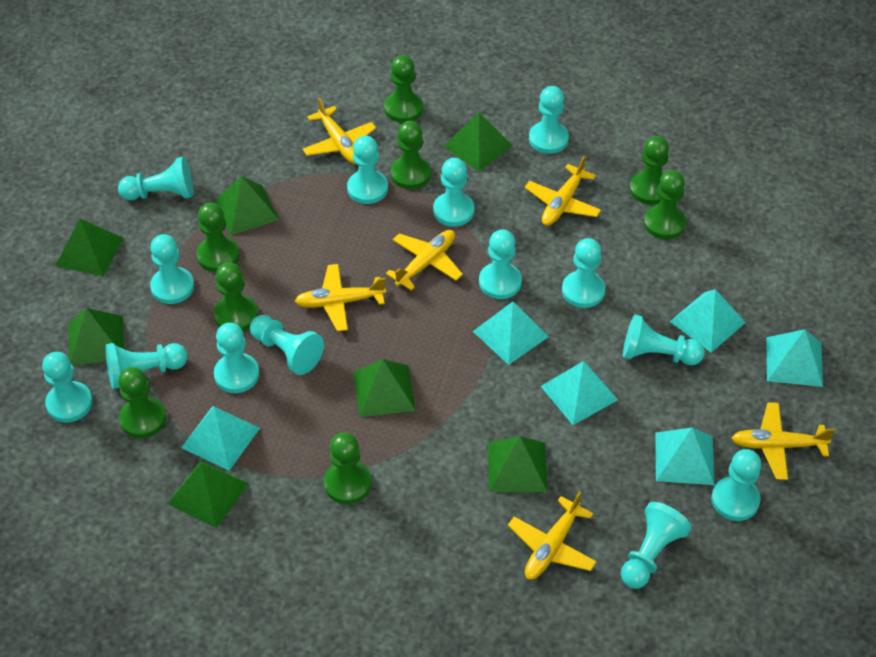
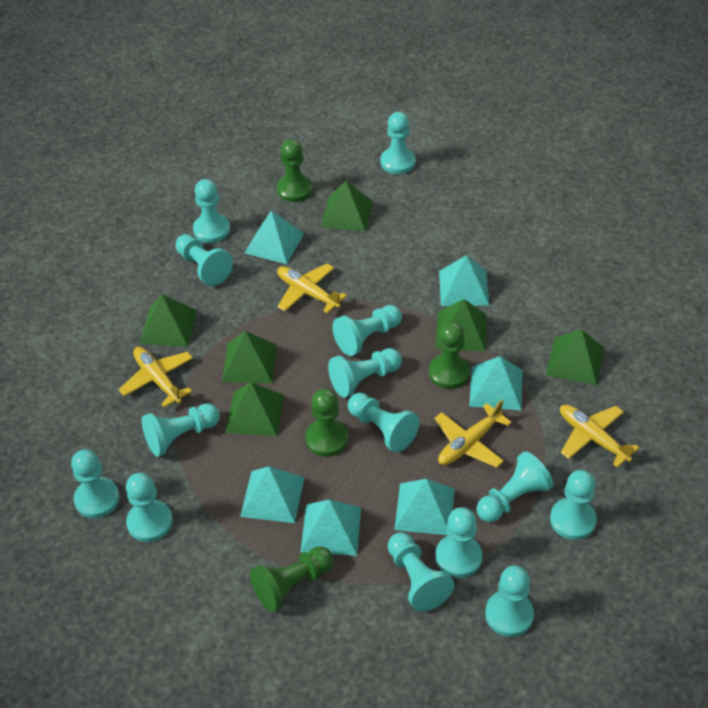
green pawn: 8 -> 4
green pyramid: 7 -> 6
yellow plane: 6 -> 4

